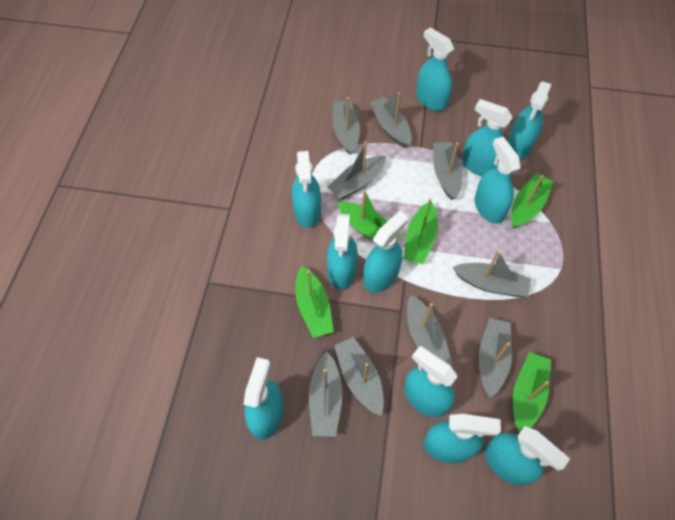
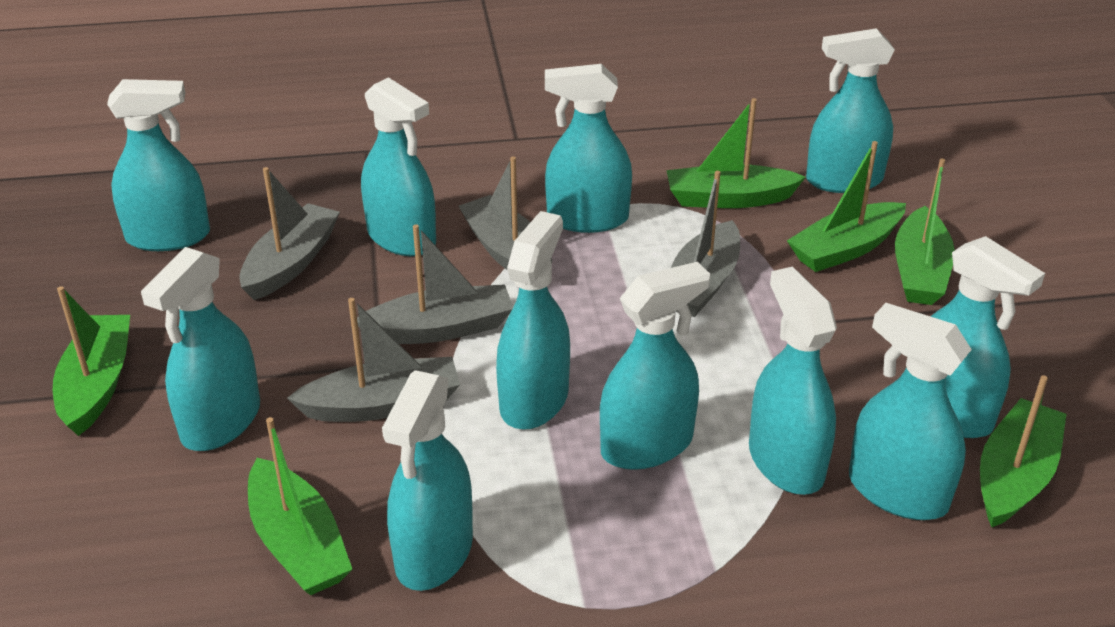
green boat: 5 -> 6
grey boat: 9 -> 5

